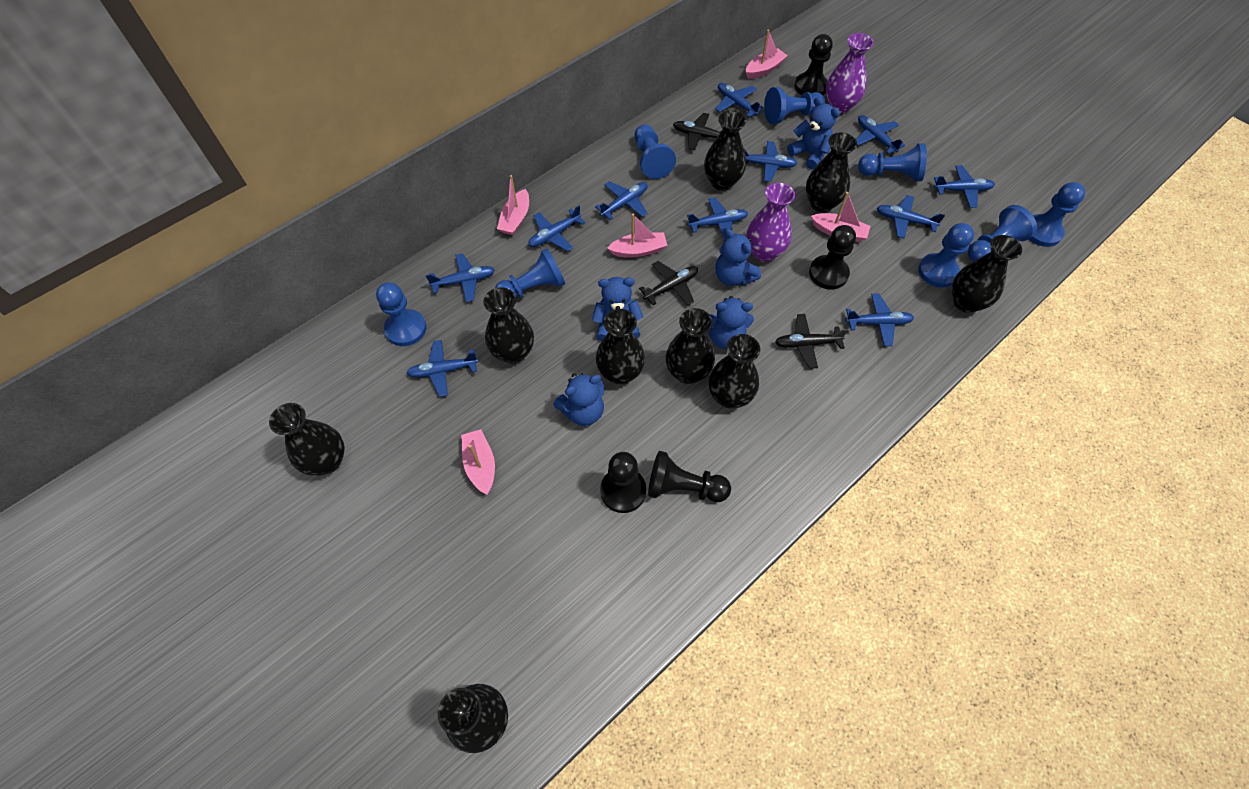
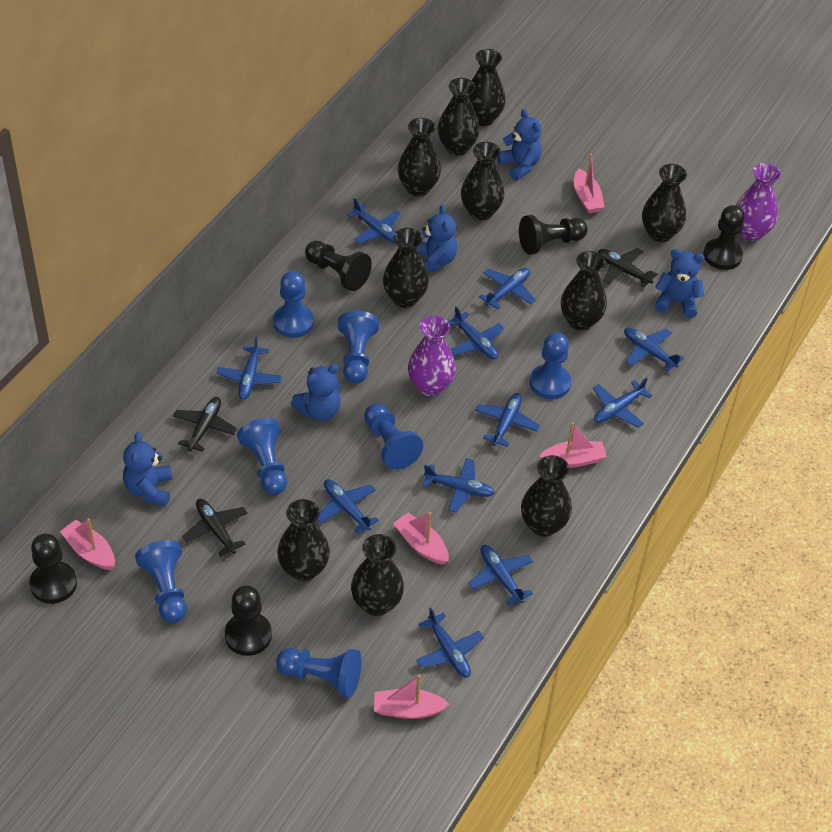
black pawn: 4 -> 5
black vase: 9 -> 10
blue pawn: 8 -> 7

